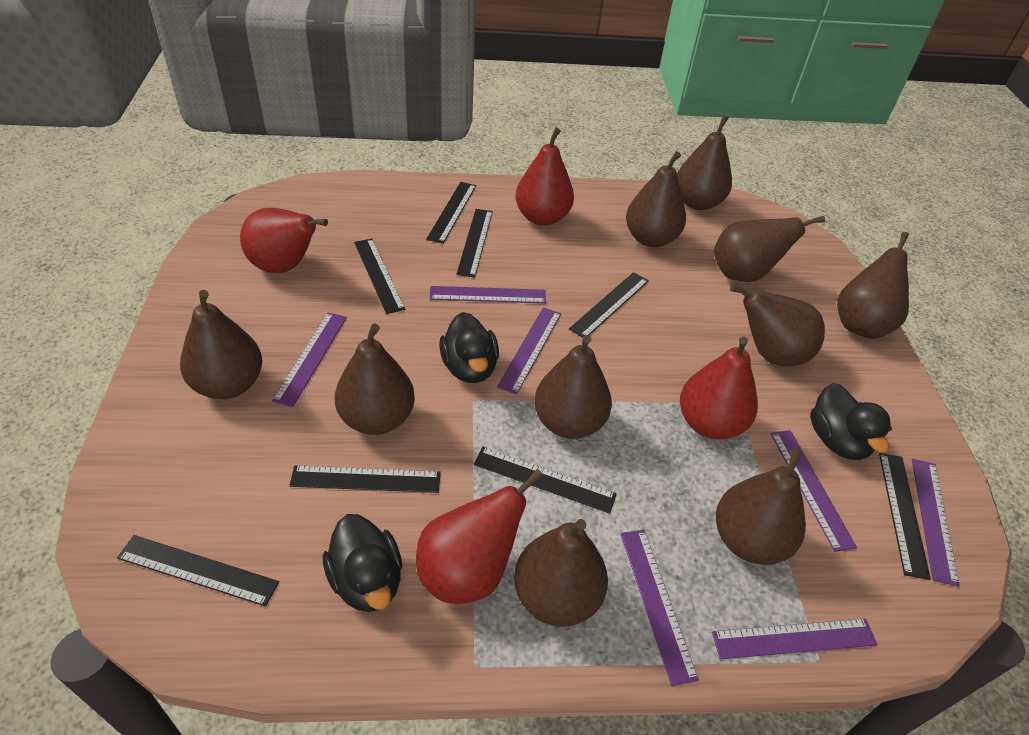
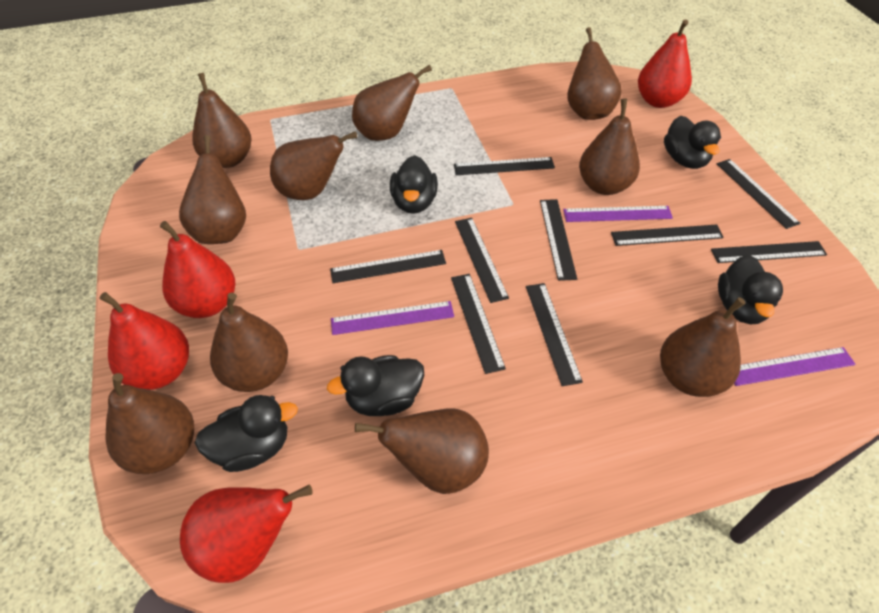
black duck: 3 -> 5
black ruler: 8 -> 9
purple ruler: 7 -> 3

